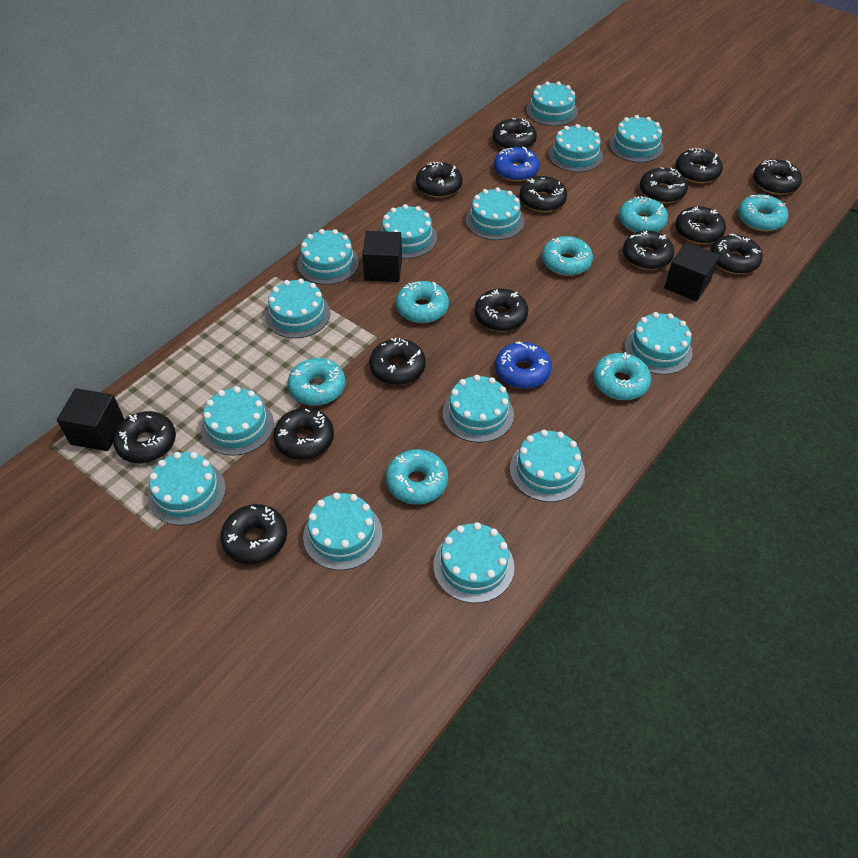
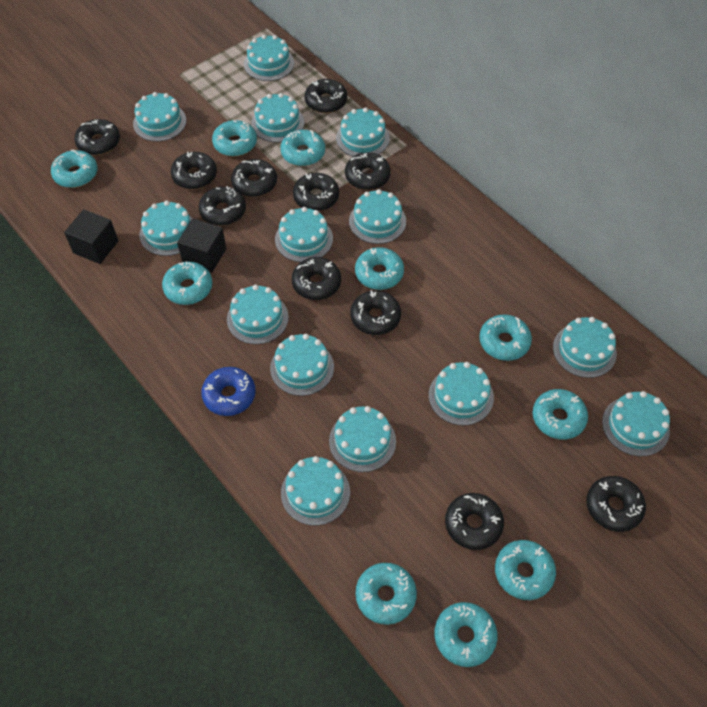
black cube: 3 -> 2
black donut: 14 -> 11
blue donut: 2 -> 1
turquoise donut: 7 -> 10

